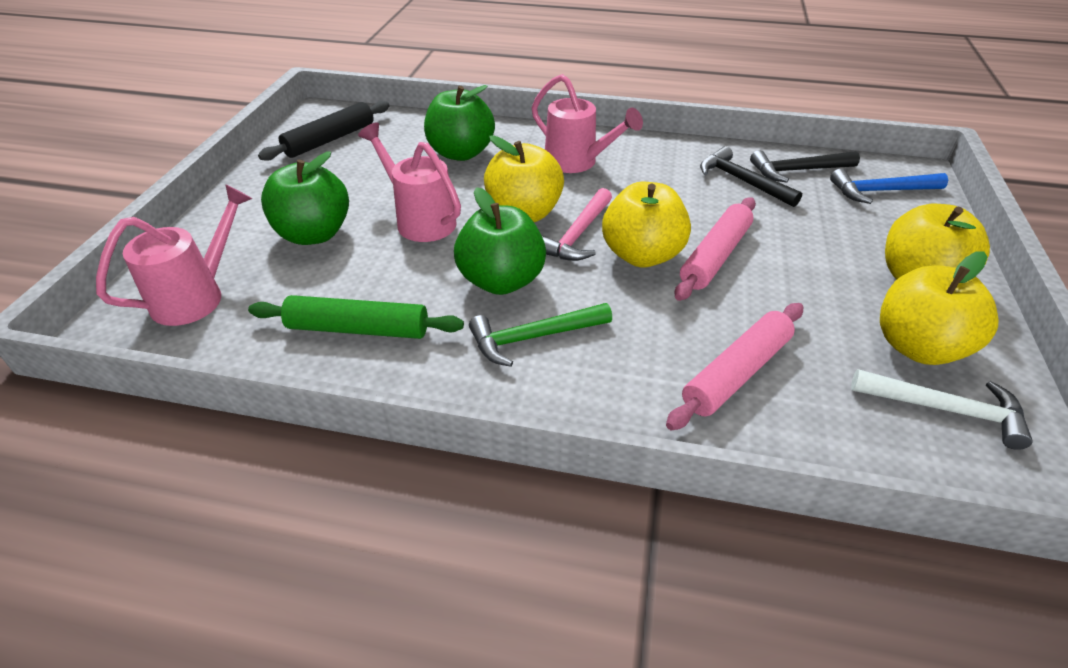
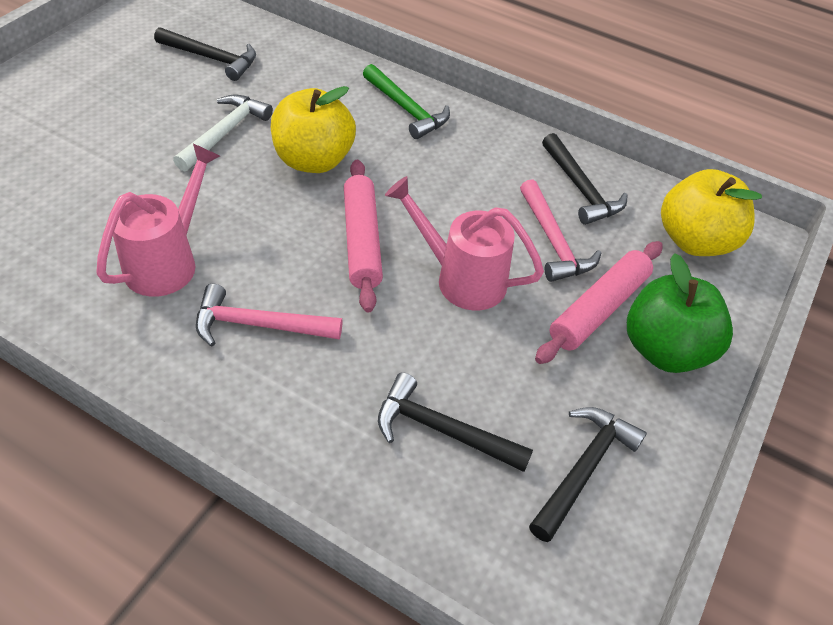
black hammer: 2 -> 4
black rolling pin: 1 -> 0
blue hammer: 1 -> 0
green apple: 3 -> 1
green rolling pin: 1 -> 0
pink hammer: 1 -> 2
pink watering can: 3 -> 2
yellow apple: 4 -> 2

